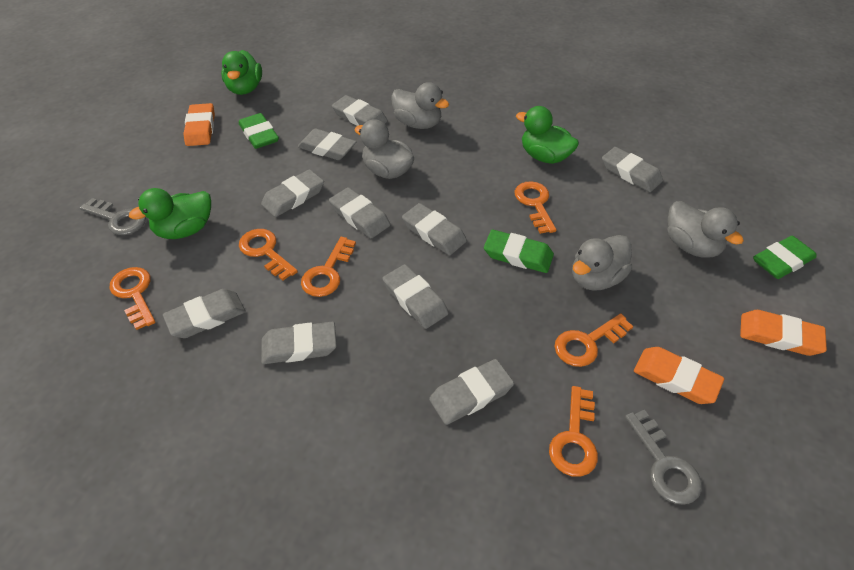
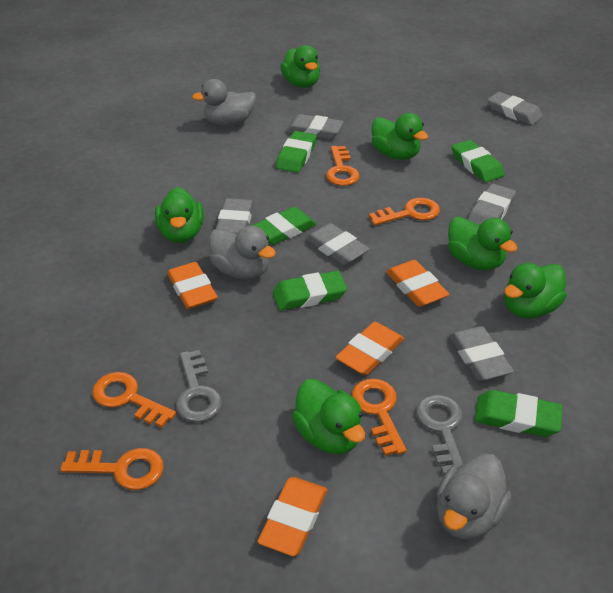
green duck: 3 -> 6
green eraser: 3 -> 5
grey duck: 4 -> 3
grey eraser: 10 -> 6
orange eraser: 3 -> 4
orange key: 6 -> 5

